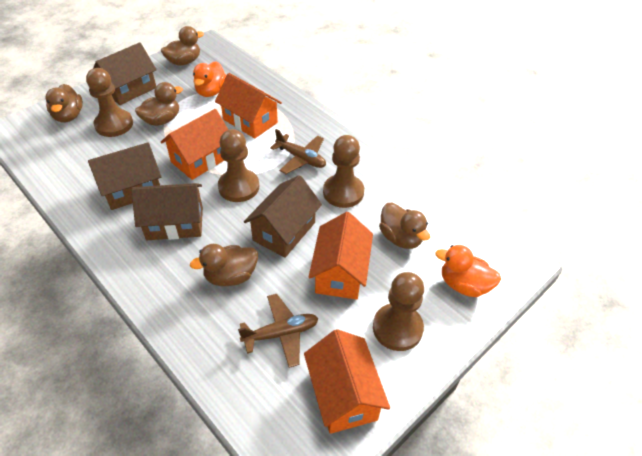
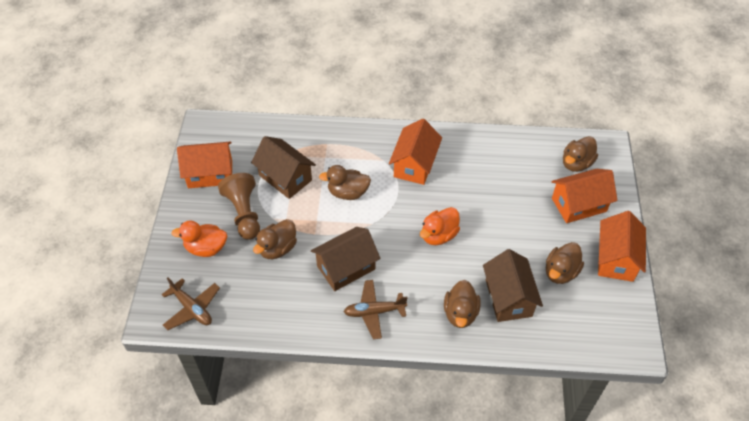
brown house: 4 -> 3
brown pawn: 4 -> 1

